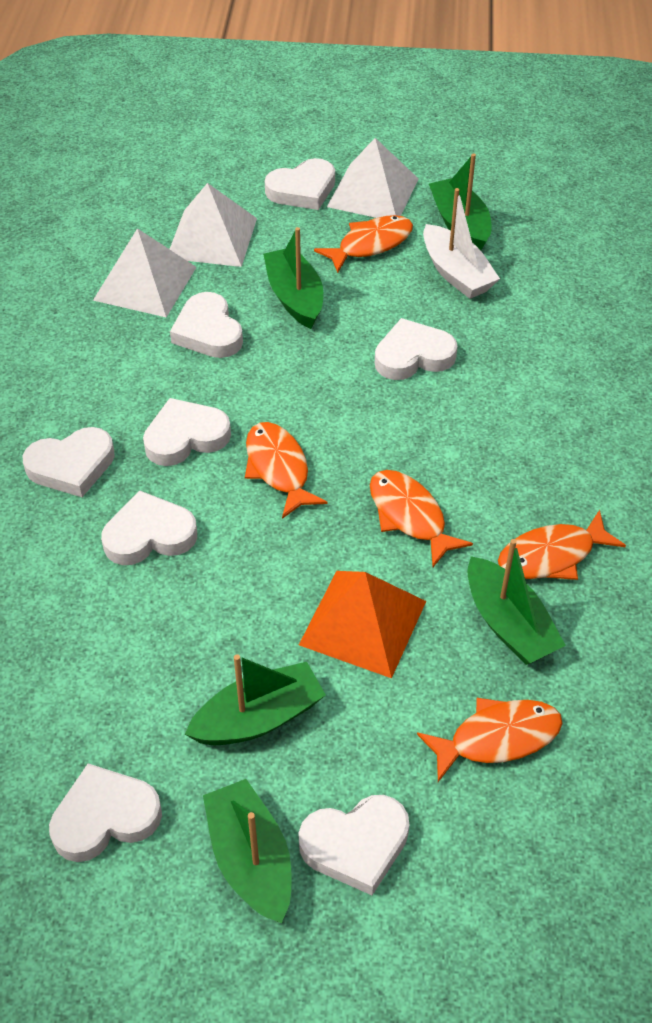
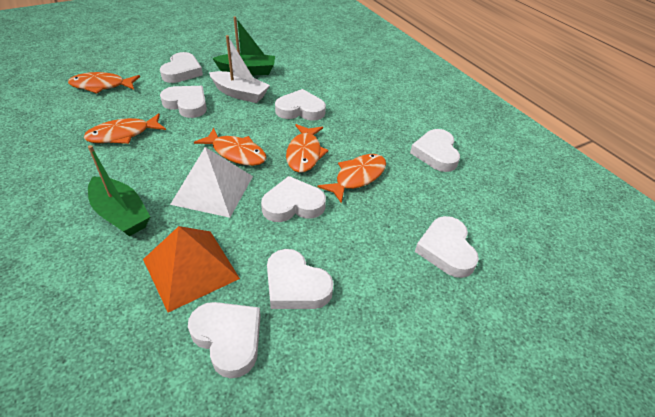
green boat: 5 -> 2
white pyramid: 3 -> 1

